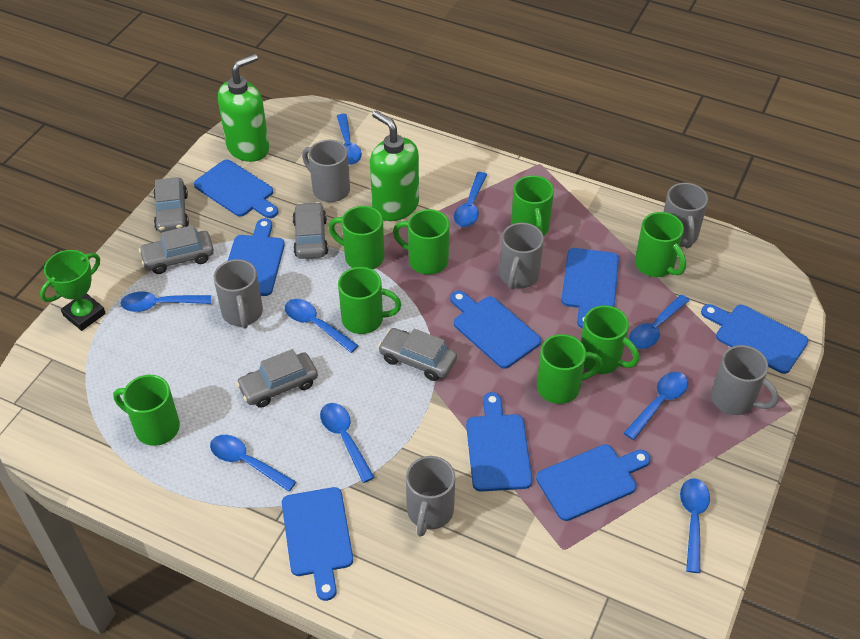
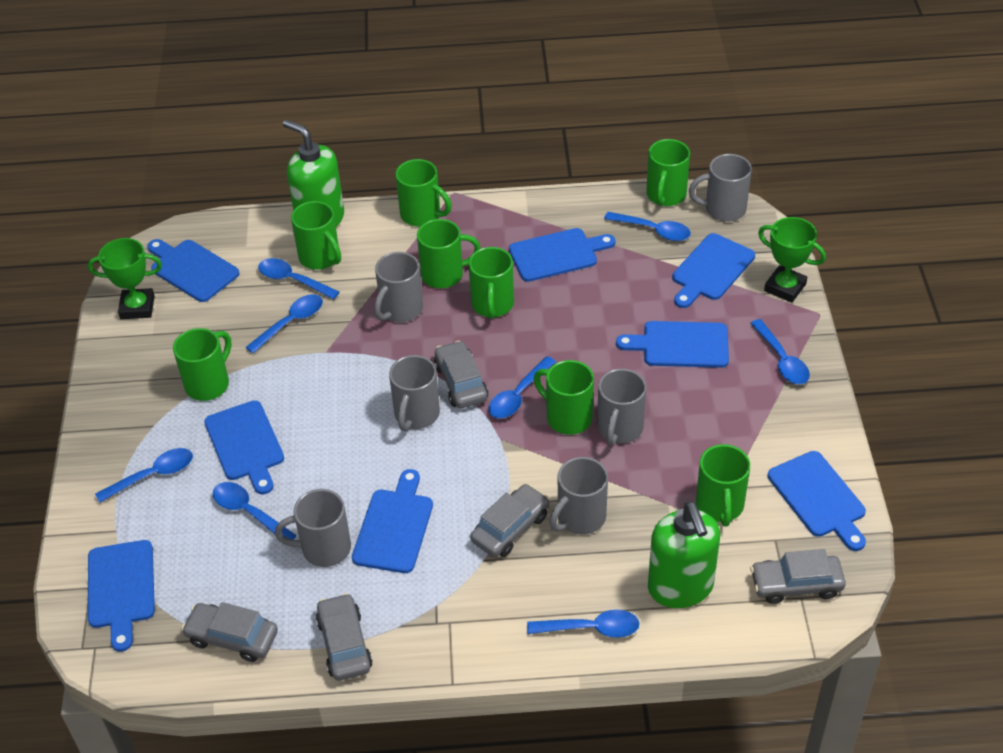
blue spoon: 9 -> 8
green trophy: 1 -> 2

